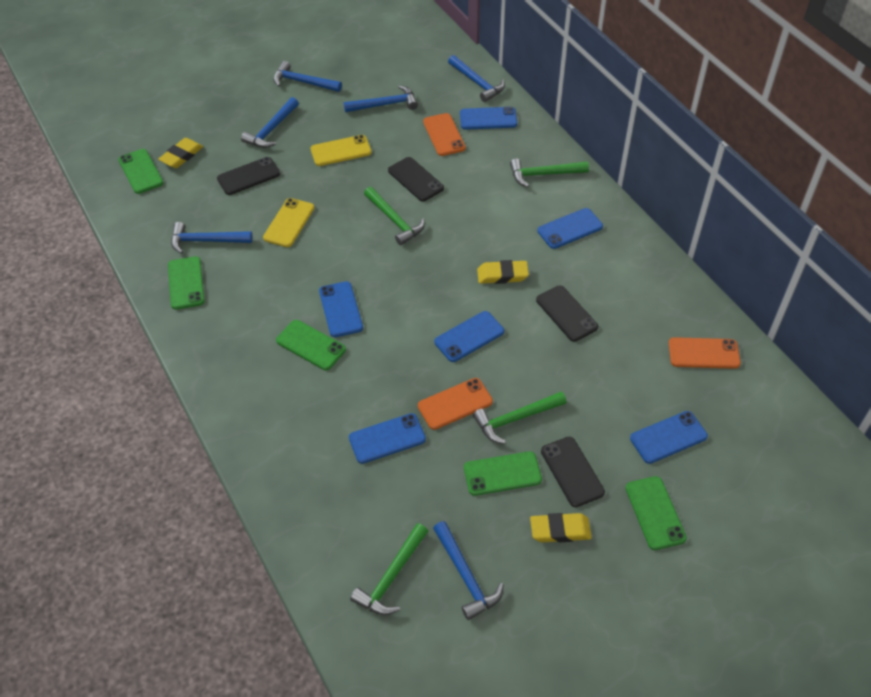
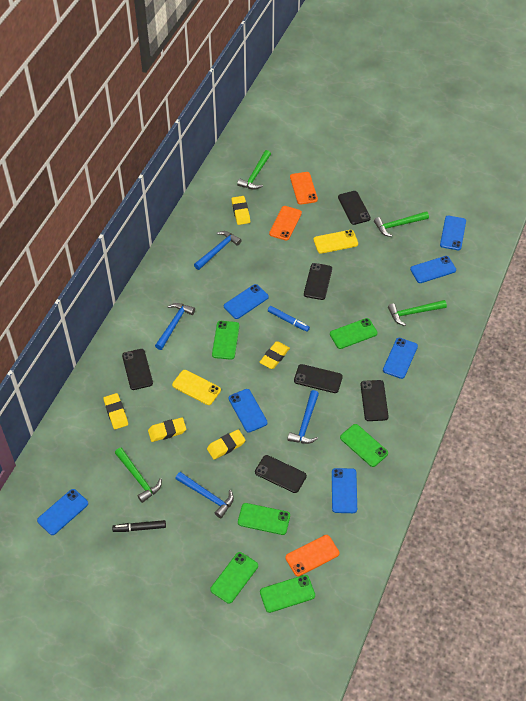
black marker: 0 -> 1
black phone: 4 -> 6
blue hammer: 6 -> 4
blue marker: 0 -> 1
blue phone: 6 -> 7
green phone: 5 -> 6
yellow eraser: 3 -> 5

